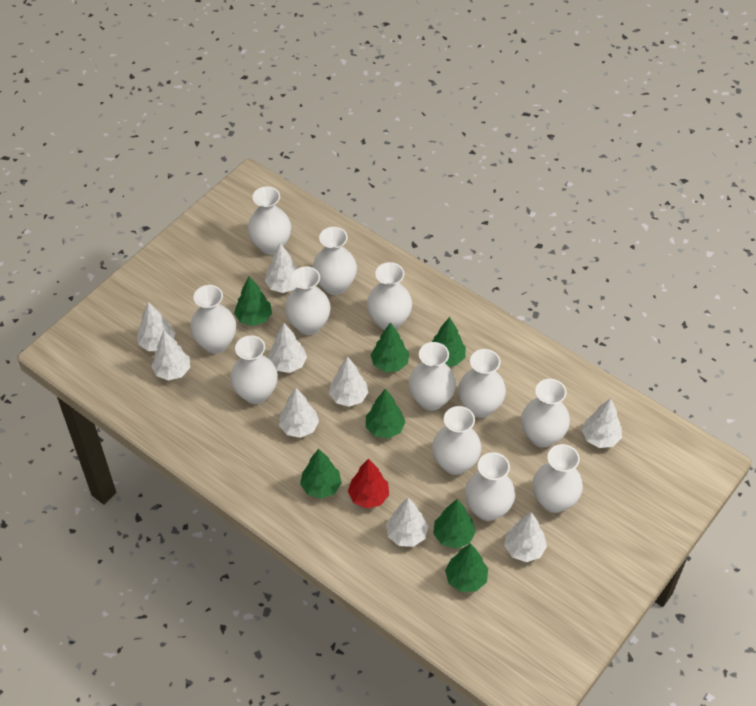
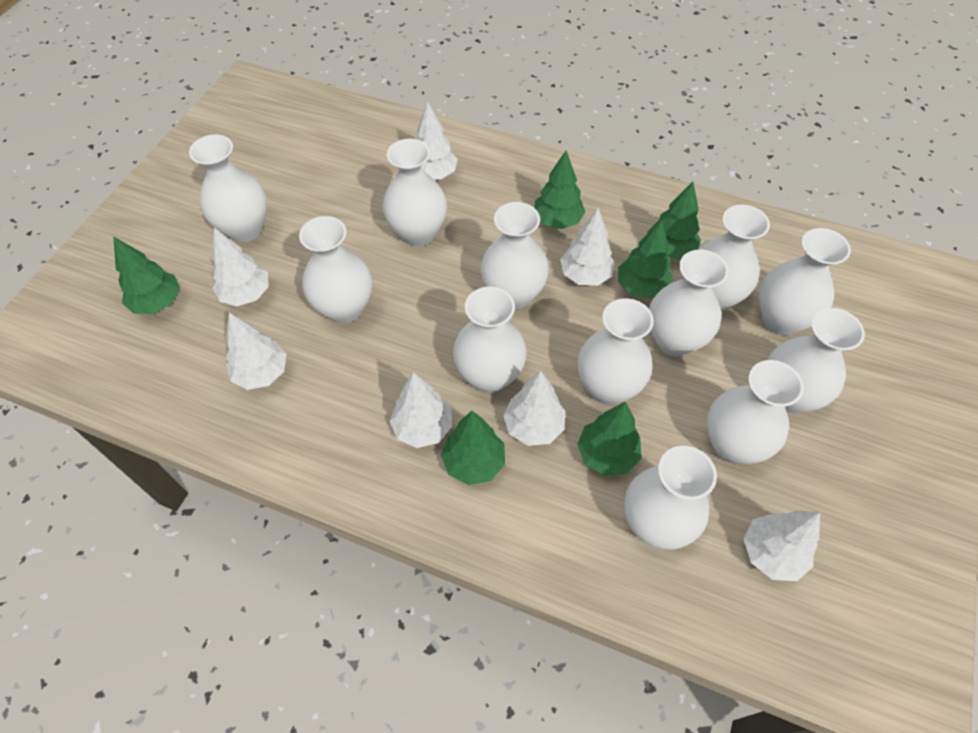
green tree: 7 -> 6
red tree: 1 -> 0
white tree: 9 -> 7

